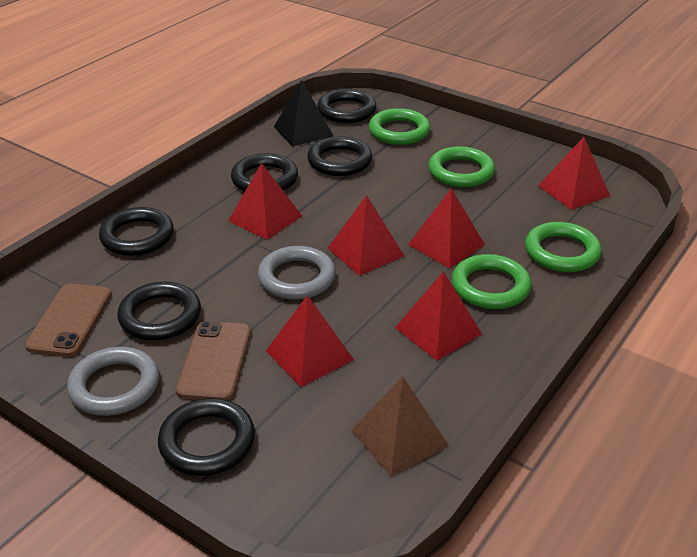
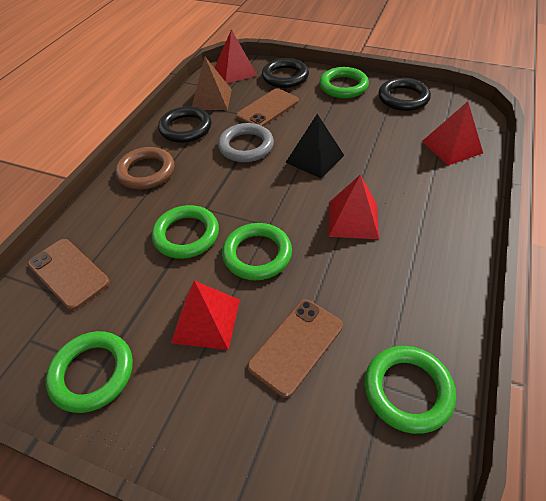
black ring: 6 -> 3
brown phone: 2 -> 3
brown ring: 0 -> 1
green ring: 4 -> 5
grey ring: 2 -> 1
red pyramid: 6 -> 4

